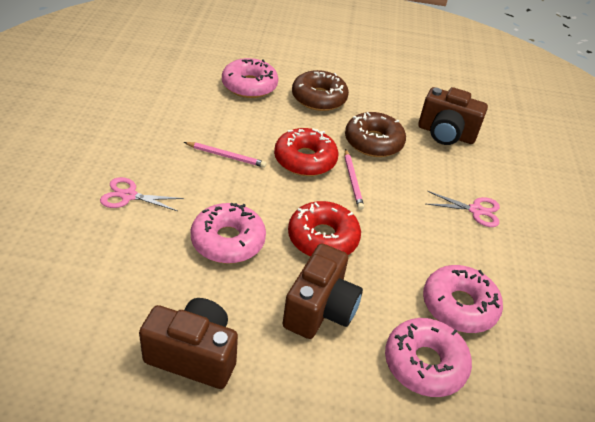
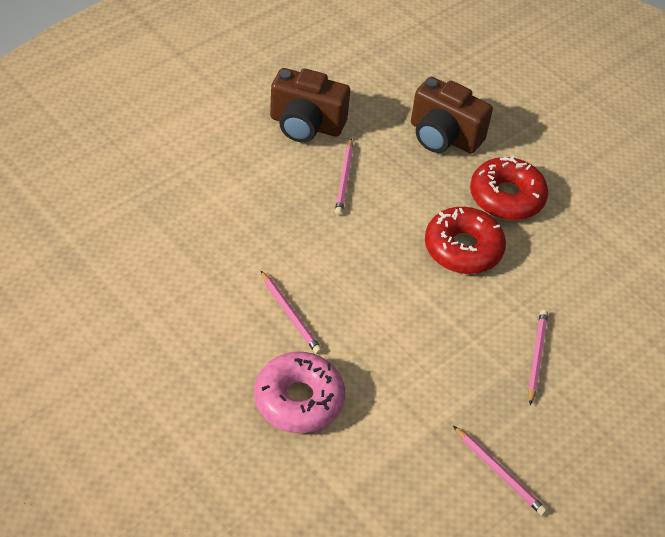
brown camera: 3 -> 2
brown donut: 2 -> 0
pink donut: 4 -> 1
pink pencil: 2 -> 4
pink scissors: 2 -> 0

